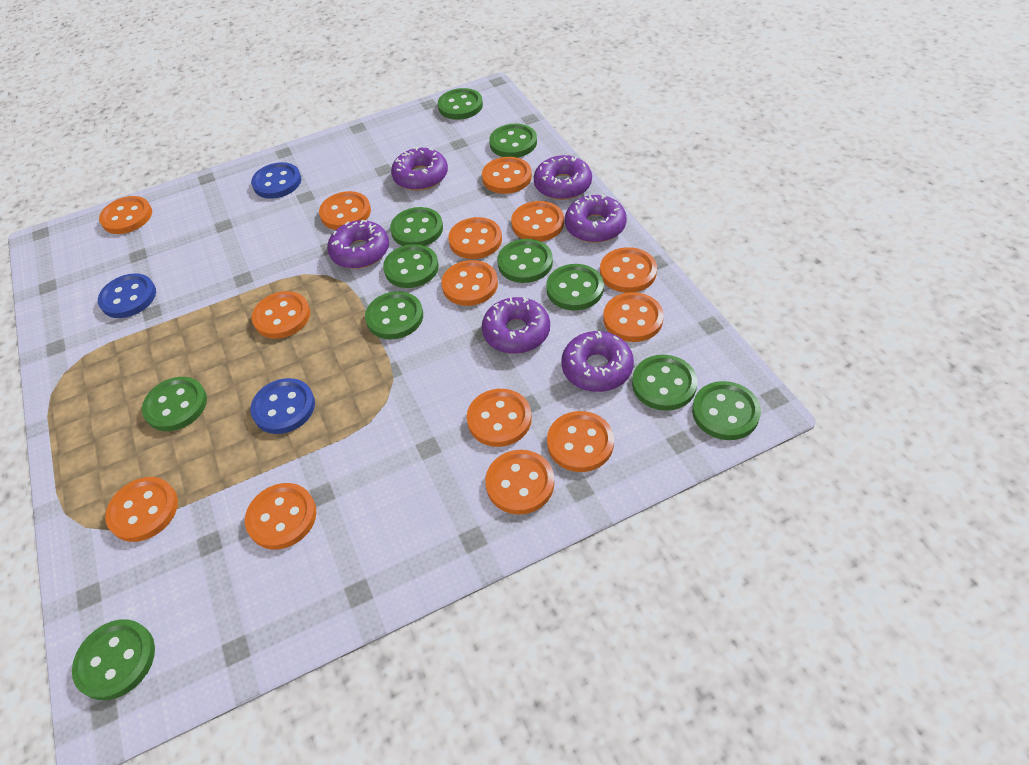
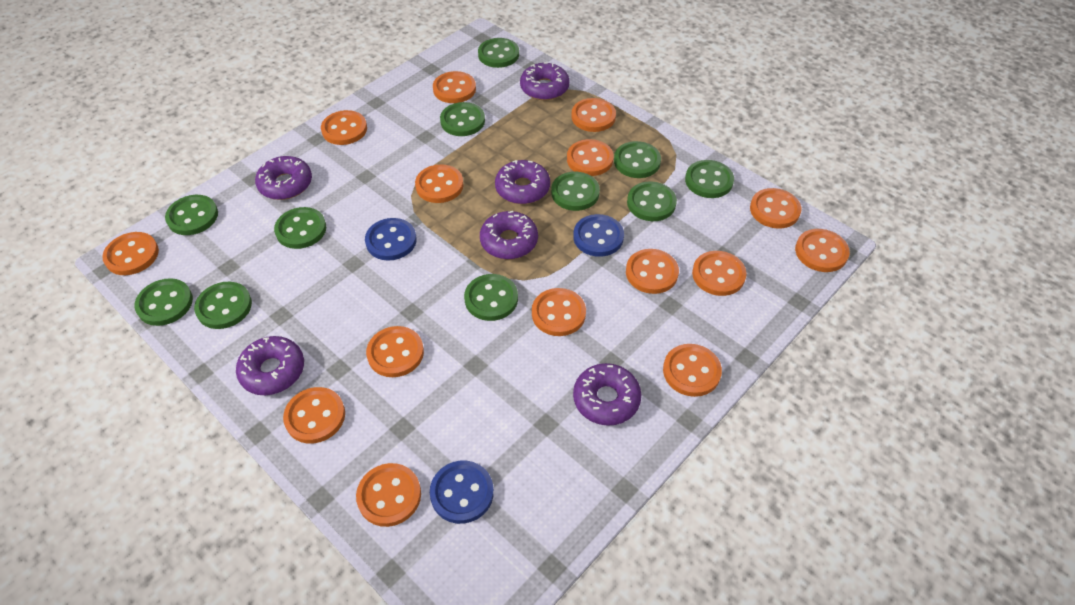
orange button: 14 -> 15

